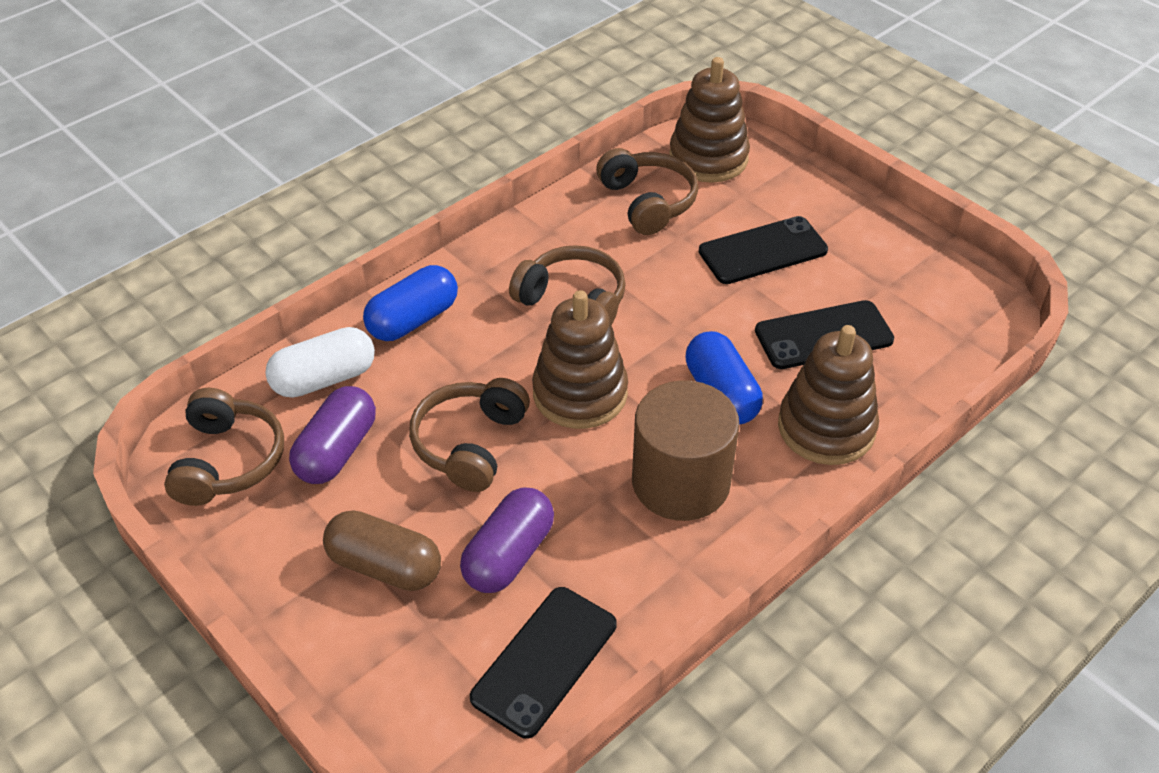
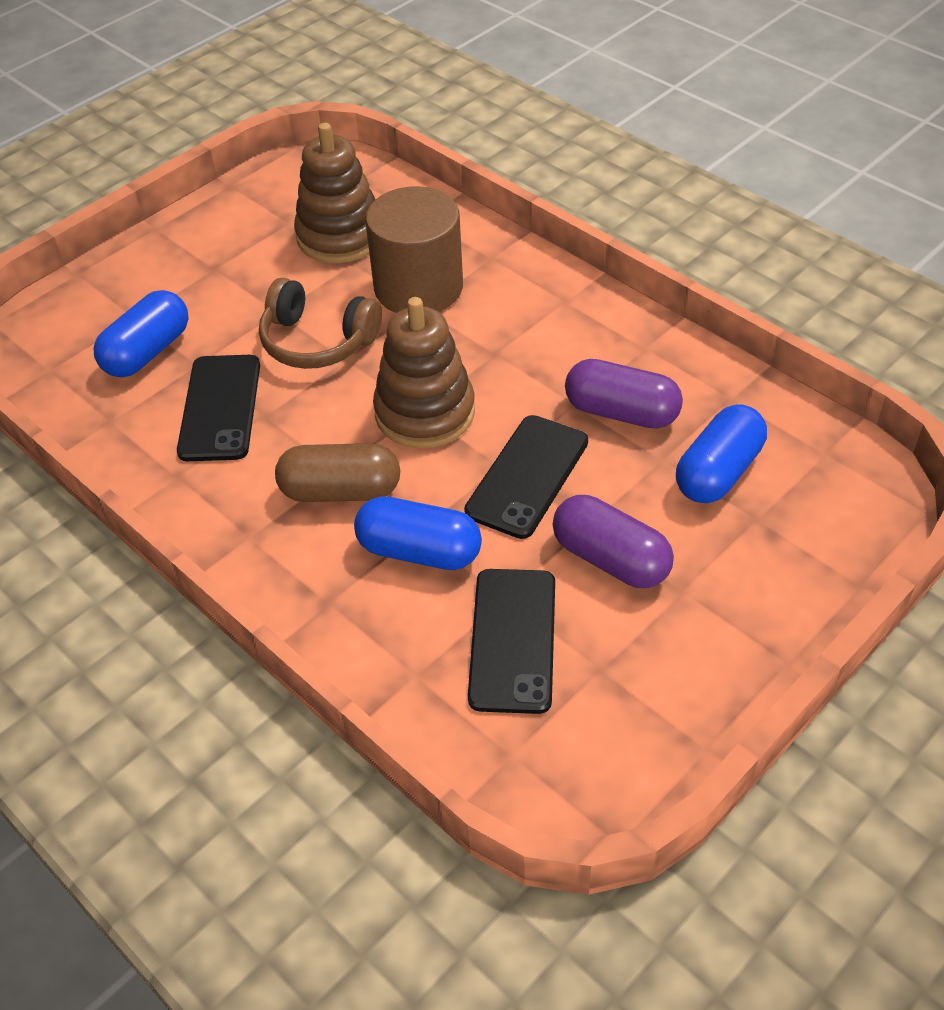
blue capsule: 2 -> 3
brown headphones: 4 -> 1
brown stacking toy: 3 -> 2
white capsule: 1 -> 0

